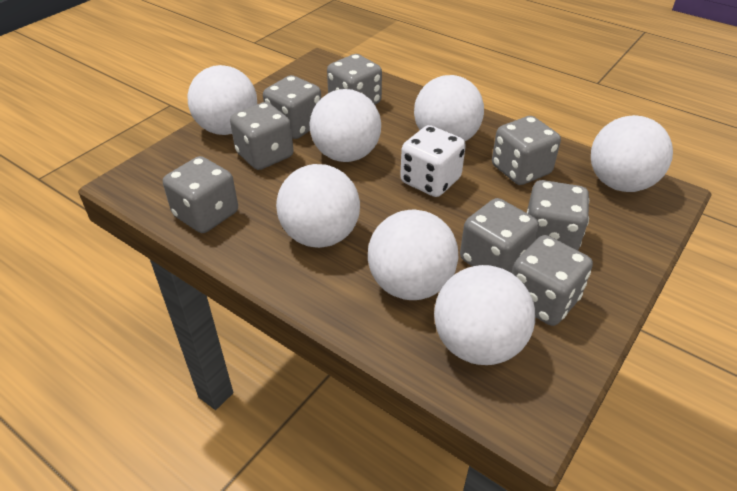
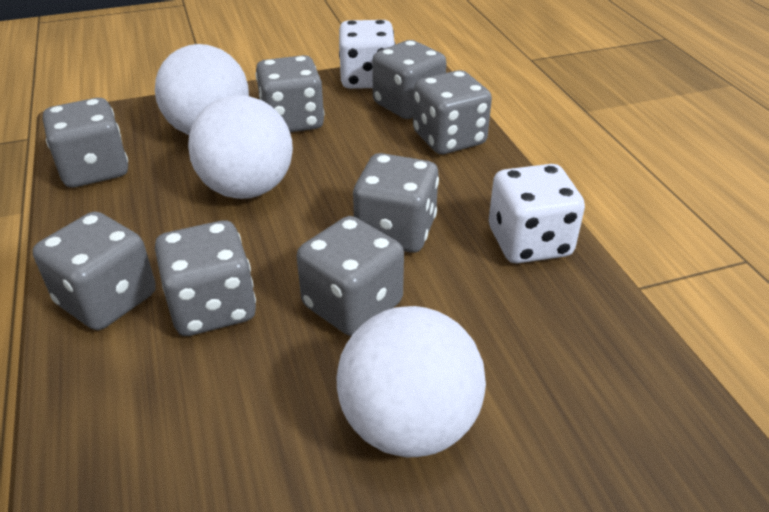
white ball: 7 -> 3
white dice: 1 -> 2

